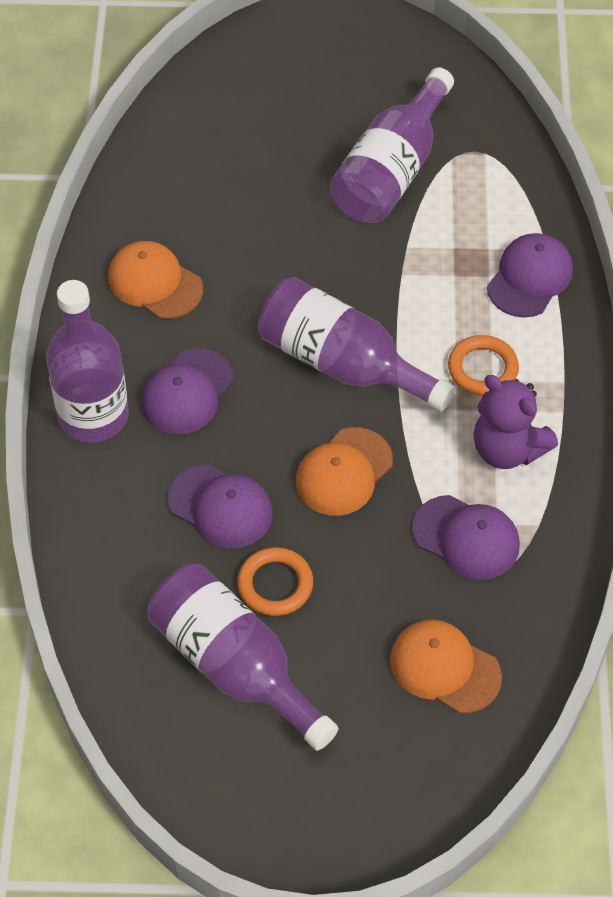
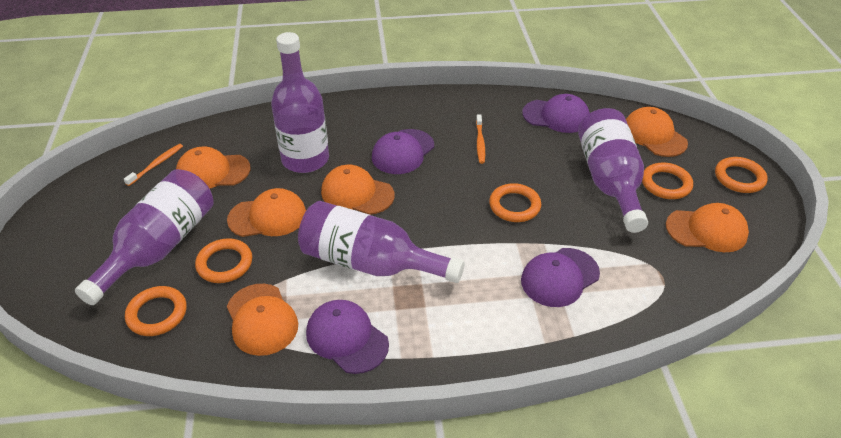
orange cap: 3 -> 6
orange ring: 2 -> 5
orange toothbrush: 0 -> 2
purple teddy bear: 1 -> 0

